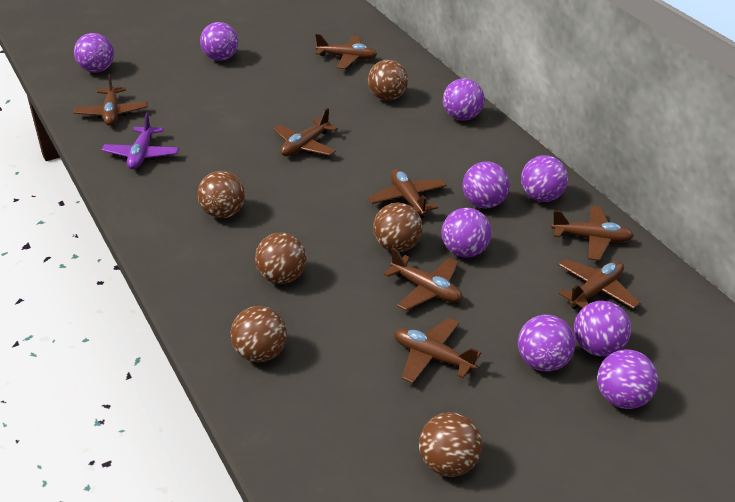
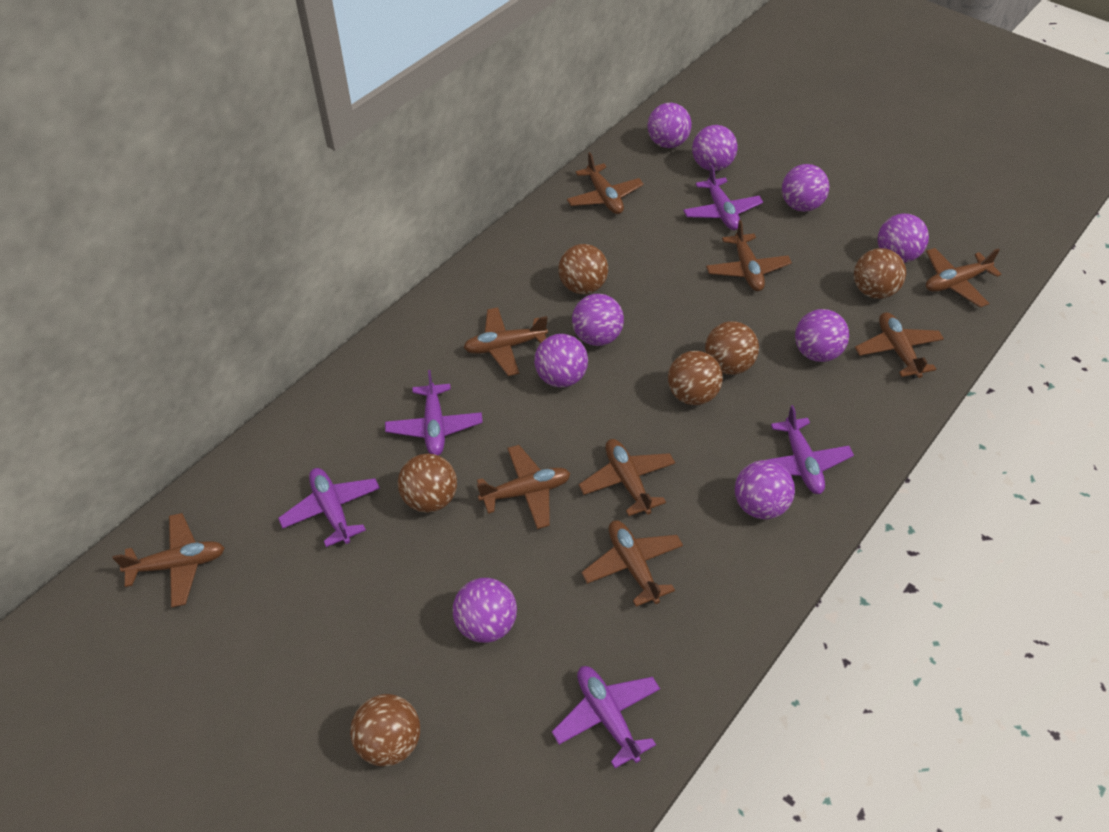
brown plane: 8 -> 9
purple plane: 1 -> 5

